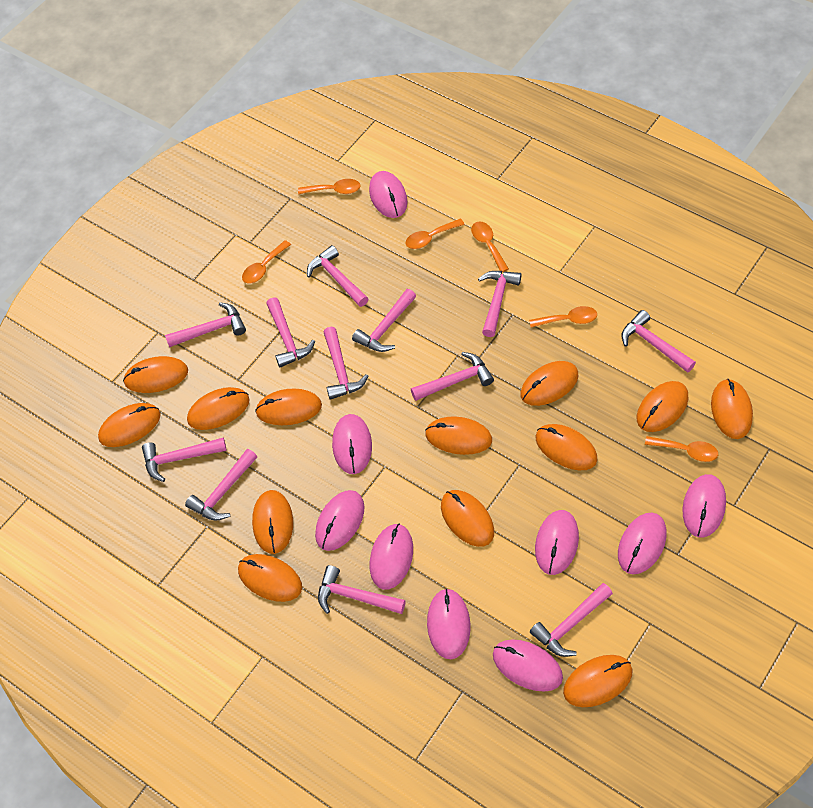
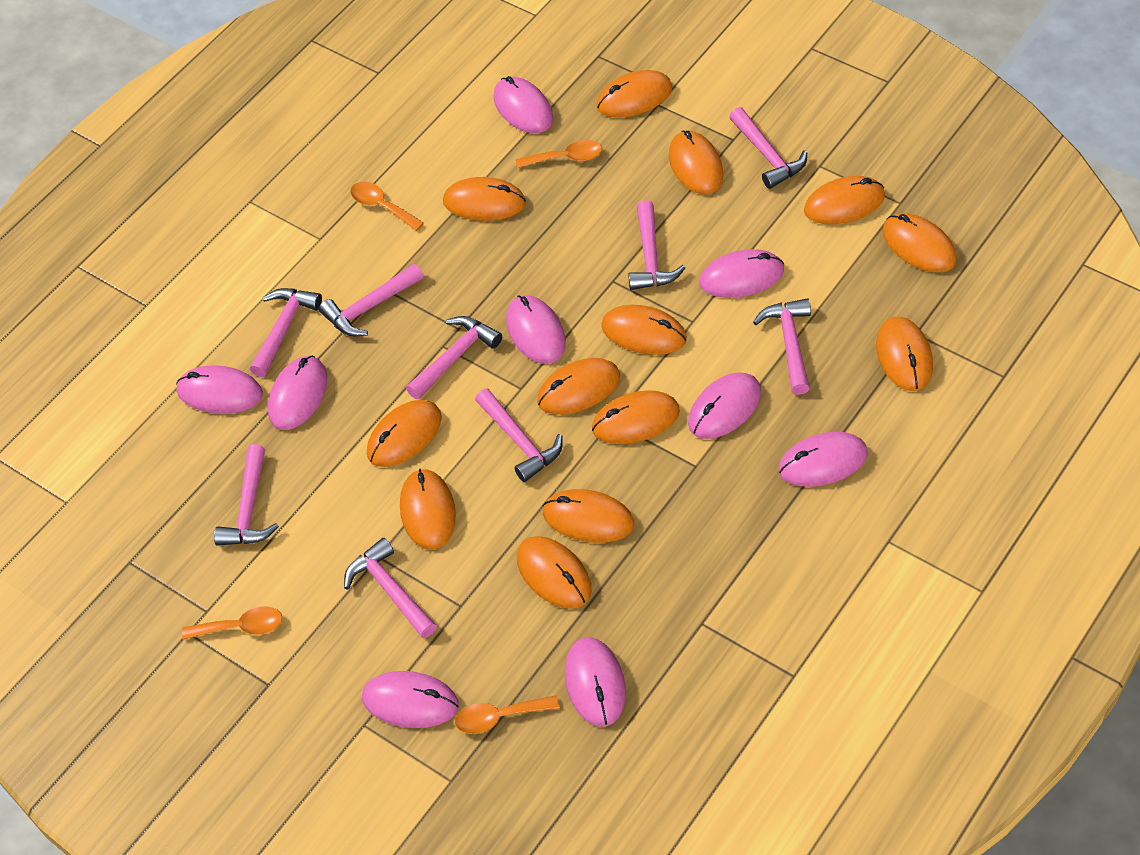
orange spoon: 6 -> 4
pink hammer: 12 -> 9

